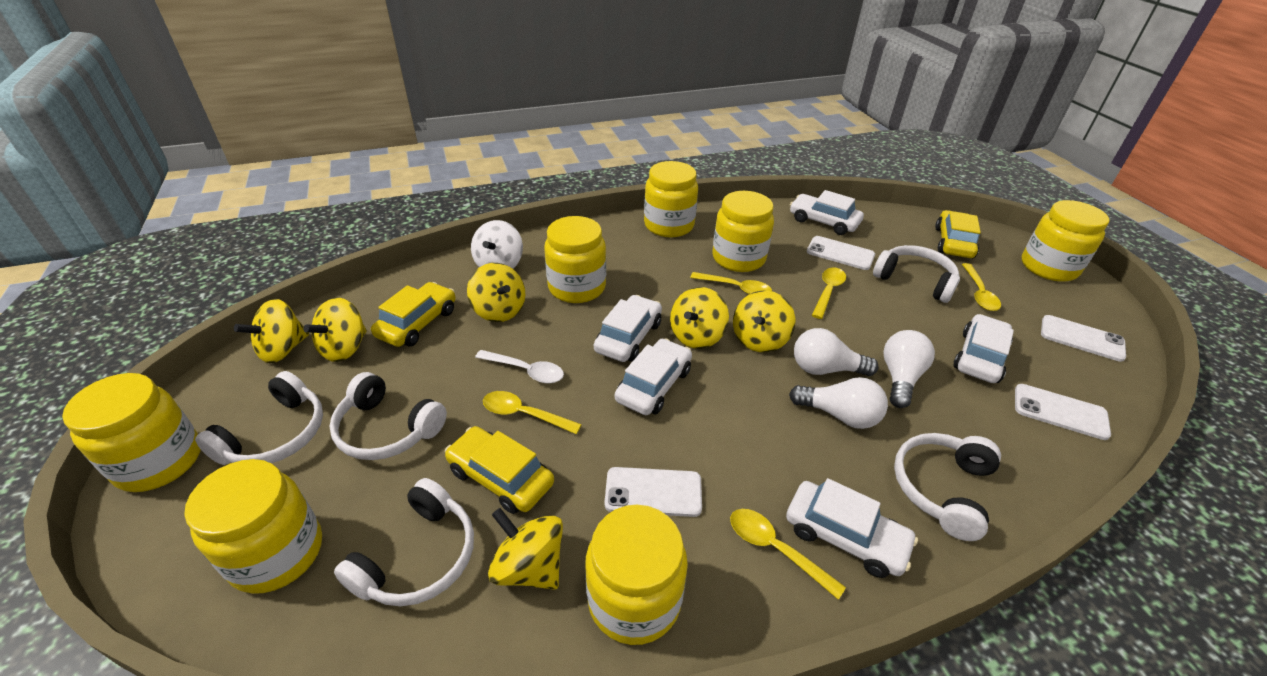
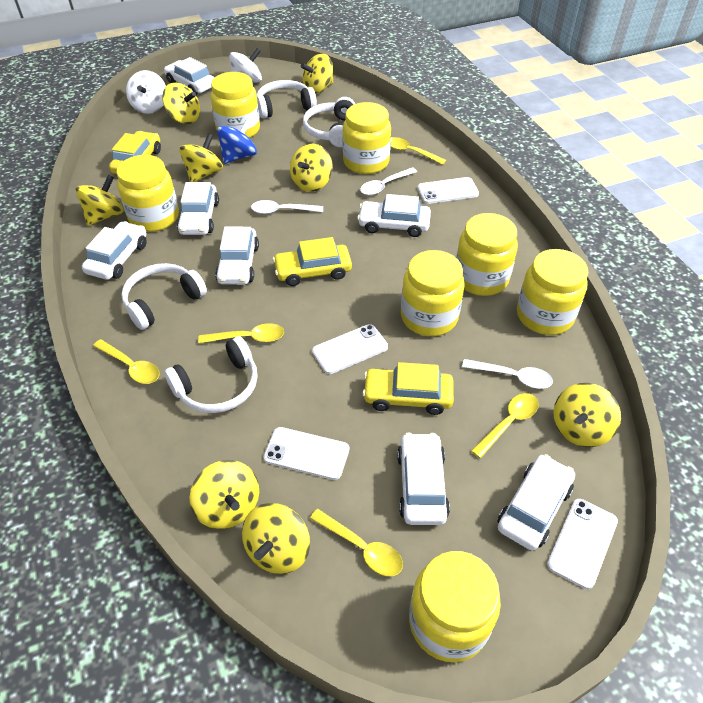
blue spinning top: 0 -> 1
white car: 5 -> 7
white headphones: 5 -> 4
white light bulb: 3 -> 0
white spinning top: 1 -> 2
white spoon: 1 -> 3
yellow spinning top: 6 -> 8

